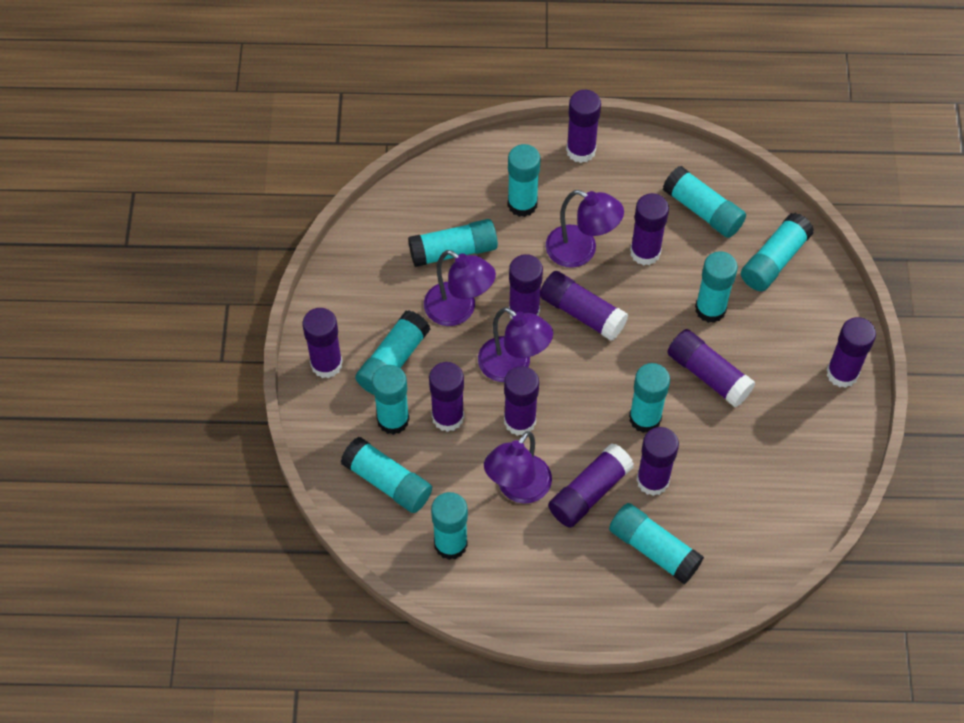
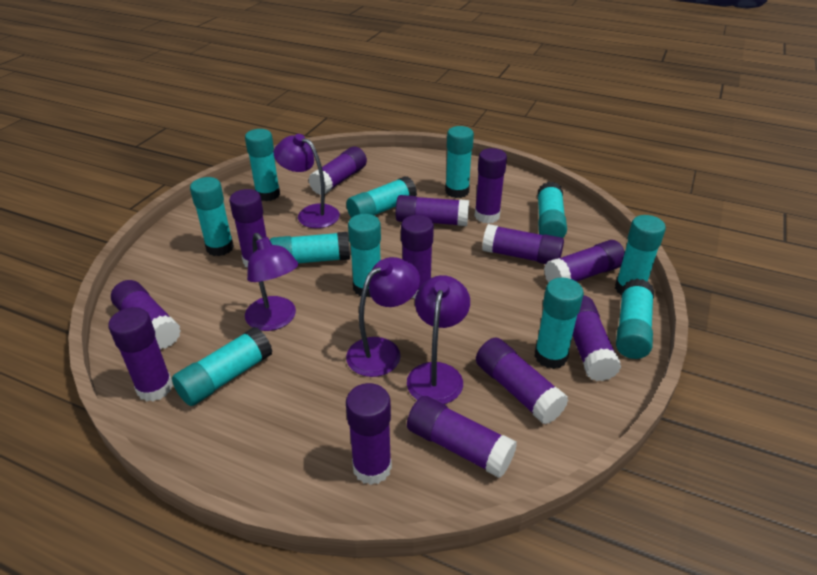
purple glue stick: 11 -> 13

